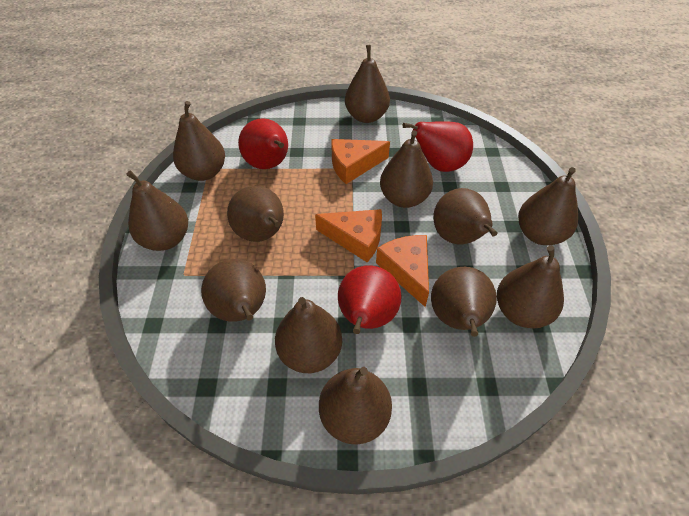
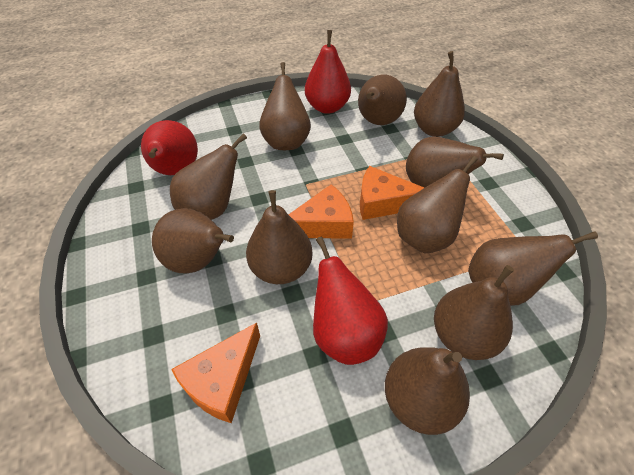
brown pear: 12 -> 11

